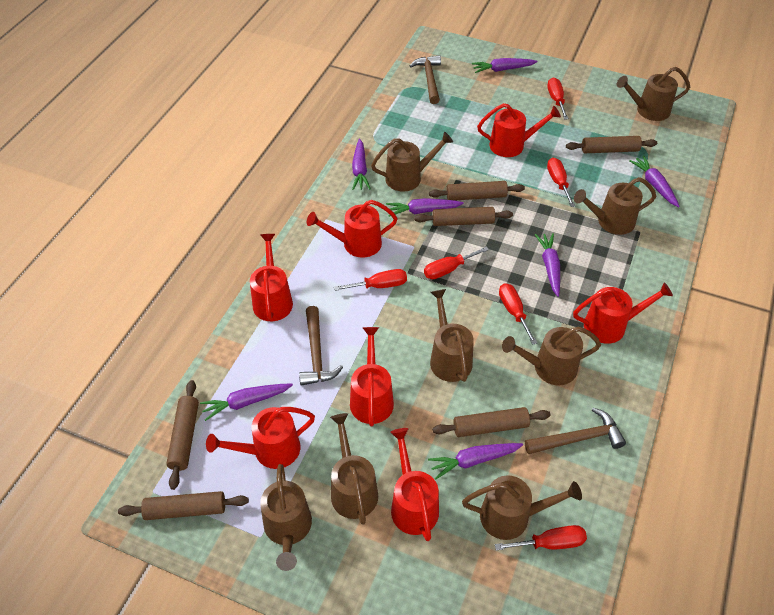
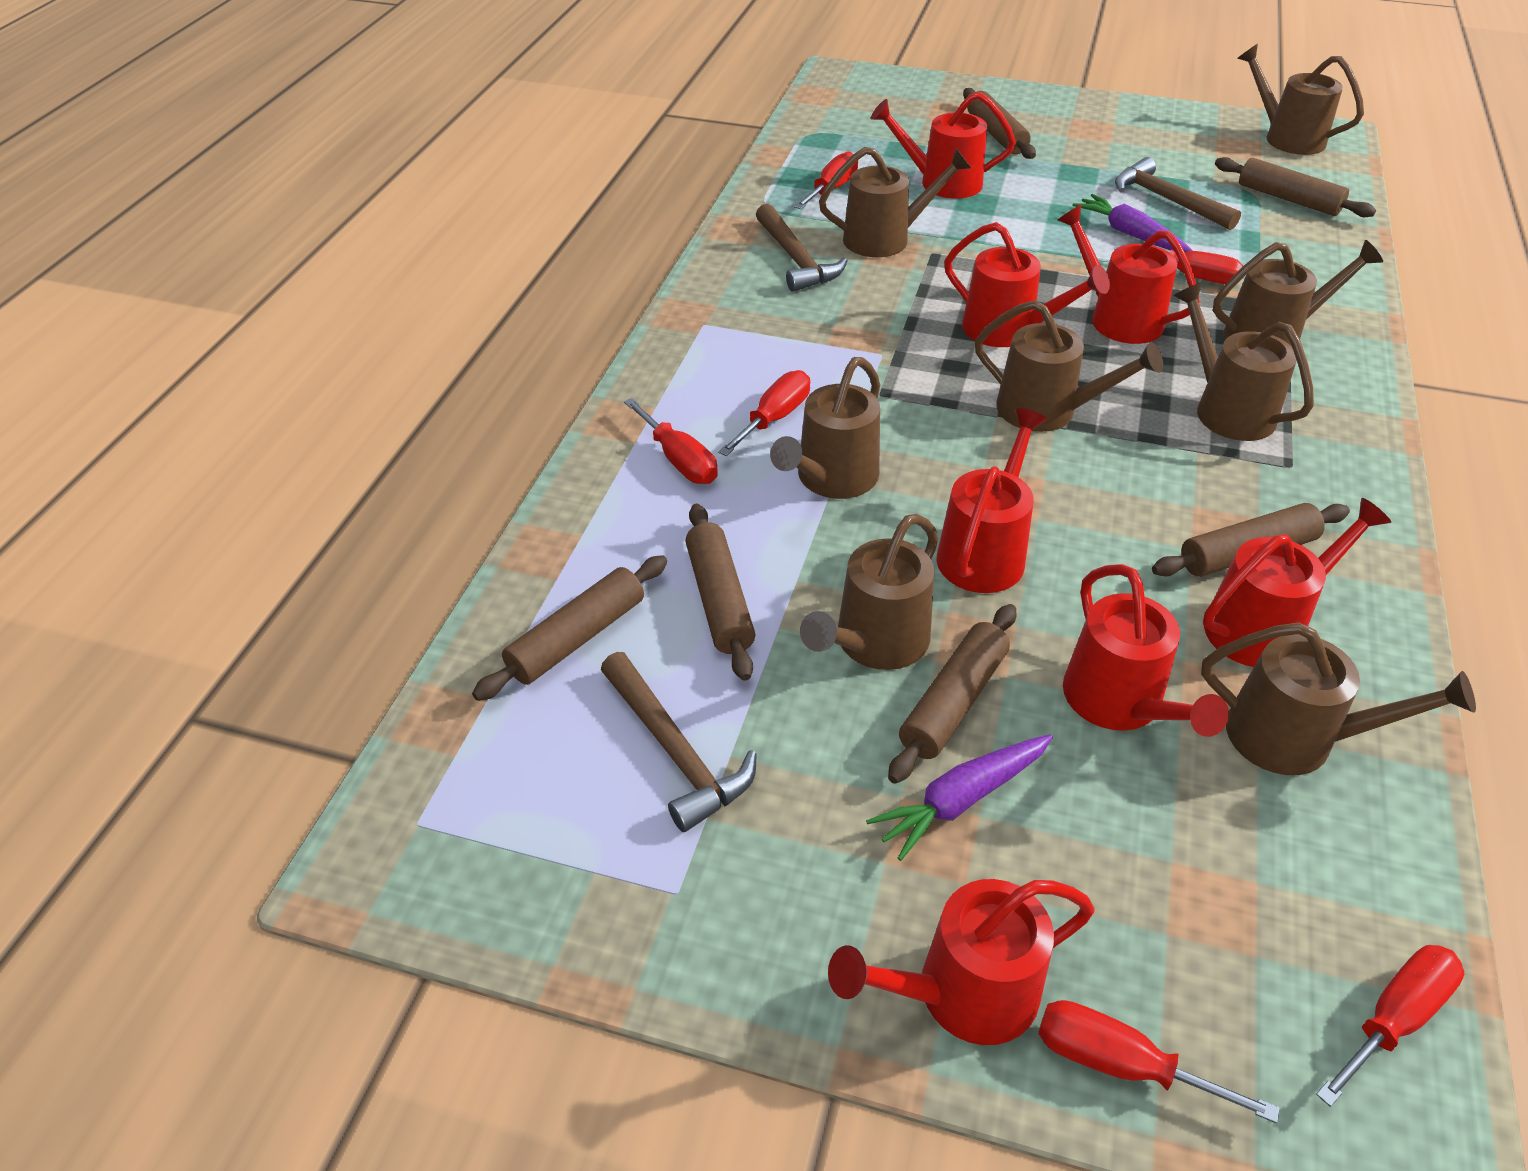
purple carrot: 7 -> 2

